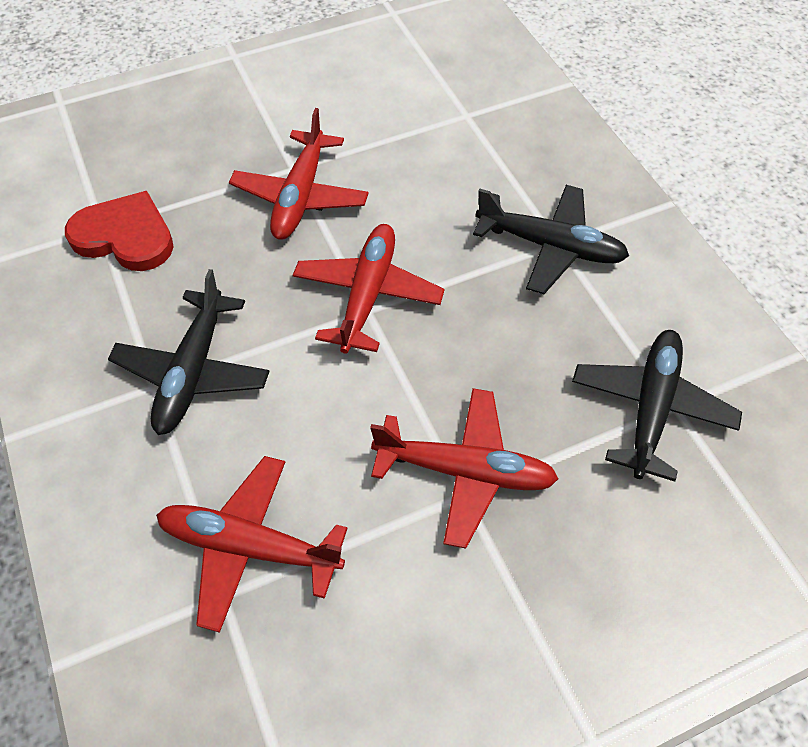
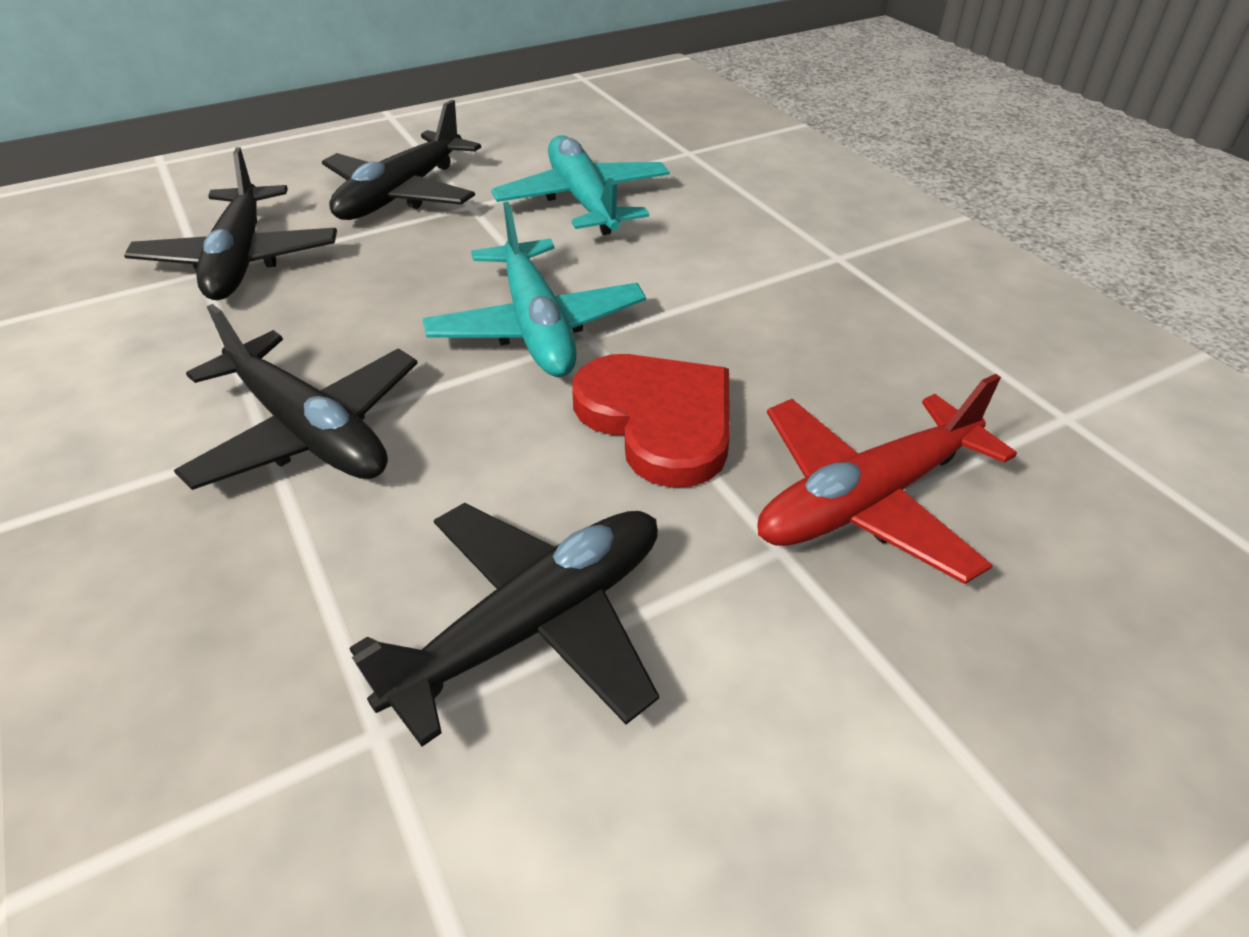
black plane: 3 -> 4
red plane: 4 -> 1
turquoise plane: 0 -> 2

